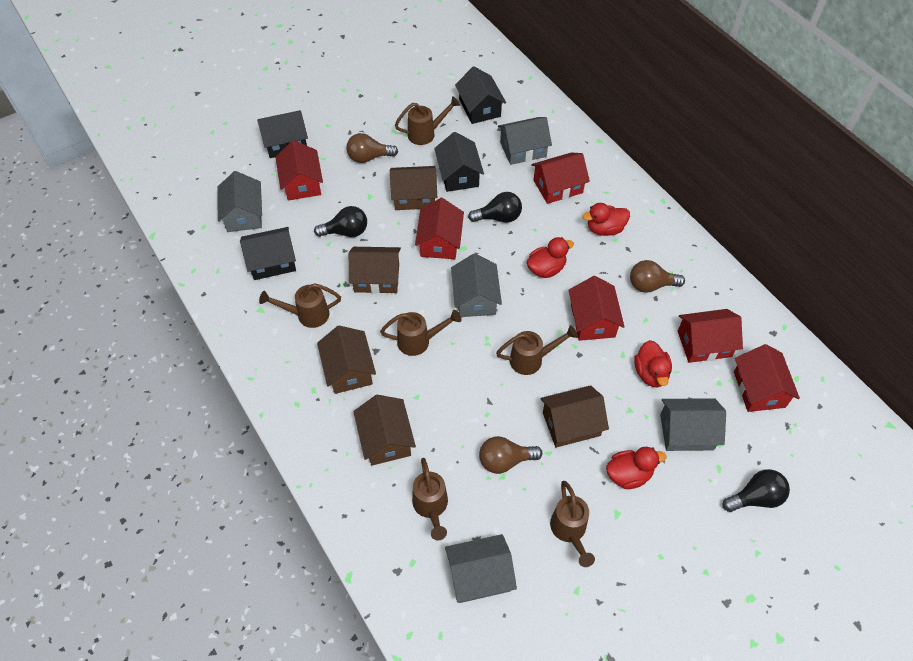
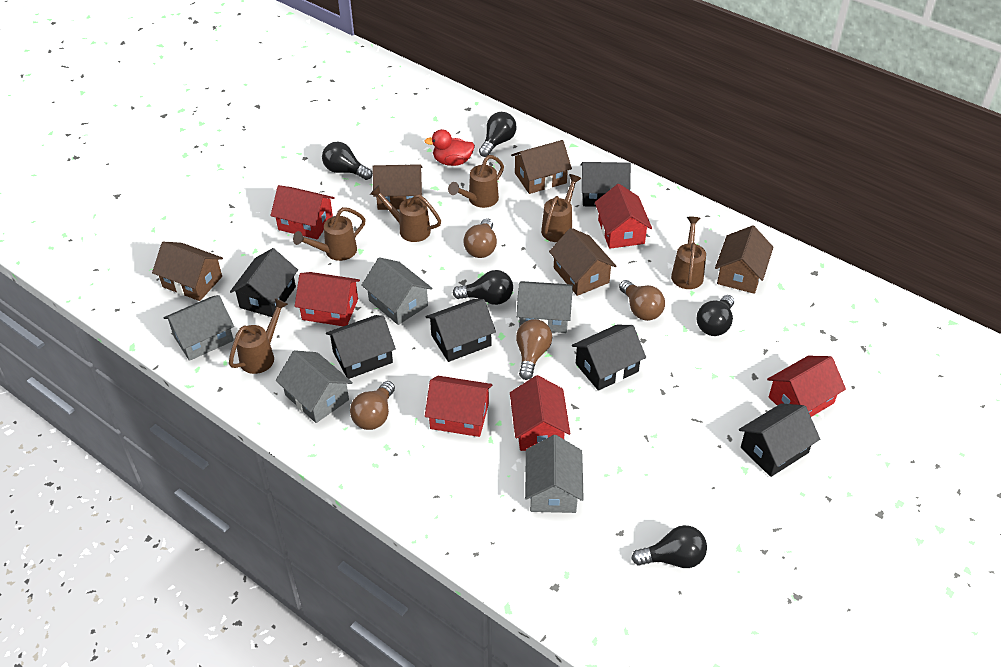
black house: 4 -> 6
black light bulb: 3 -> 5
brown light bulb: 3 -> 4
red duck: 4 -> 1

